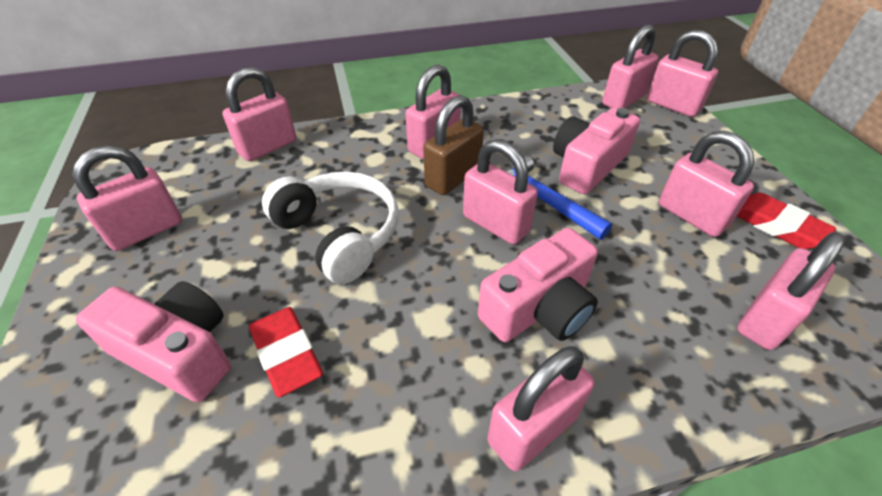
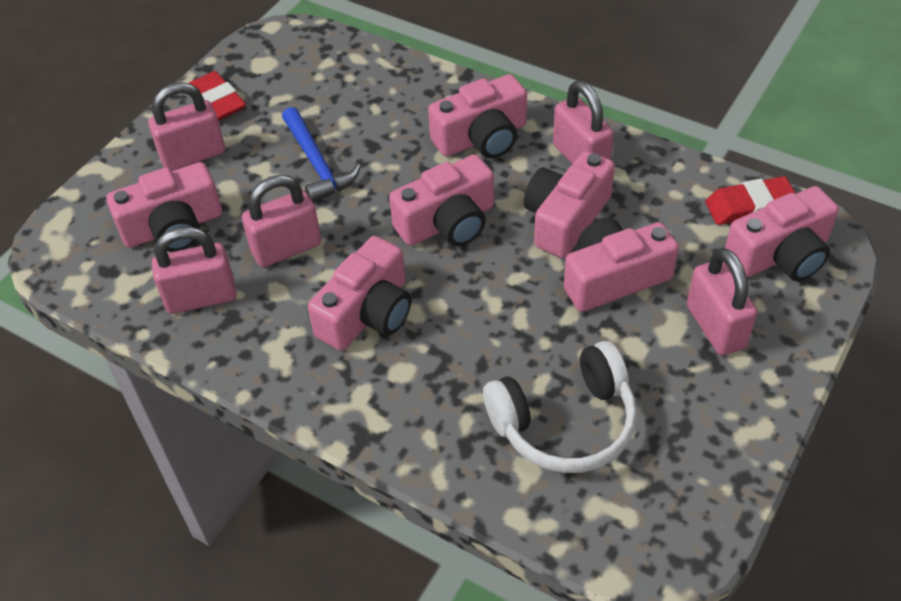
brown padlock: 1 -> 0
pink camera: 3 -> 7
pink padlock: 9 -> 5

